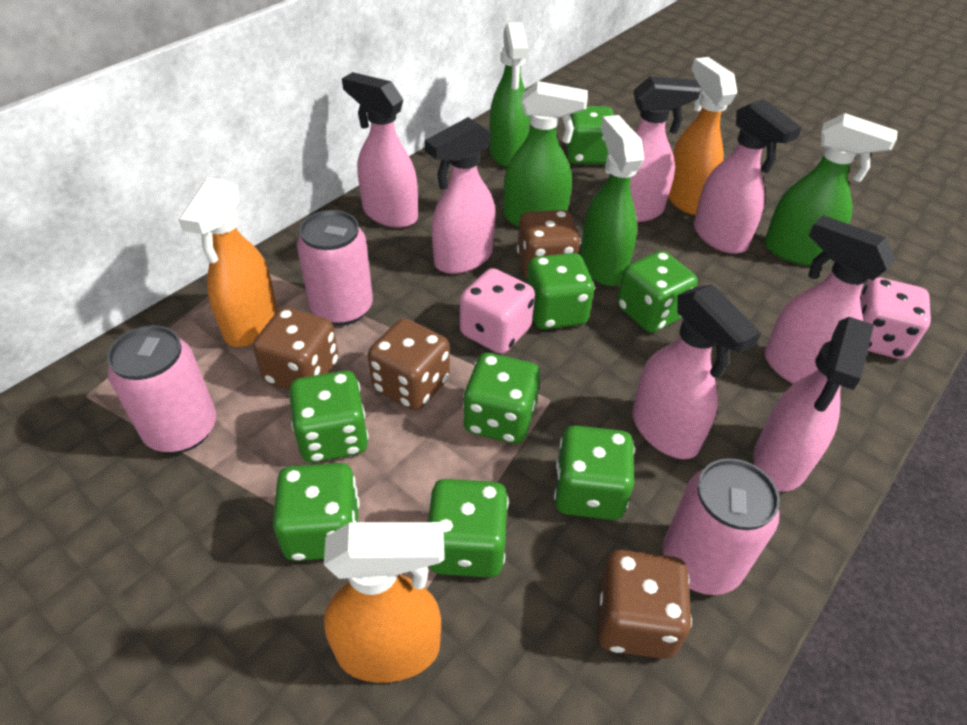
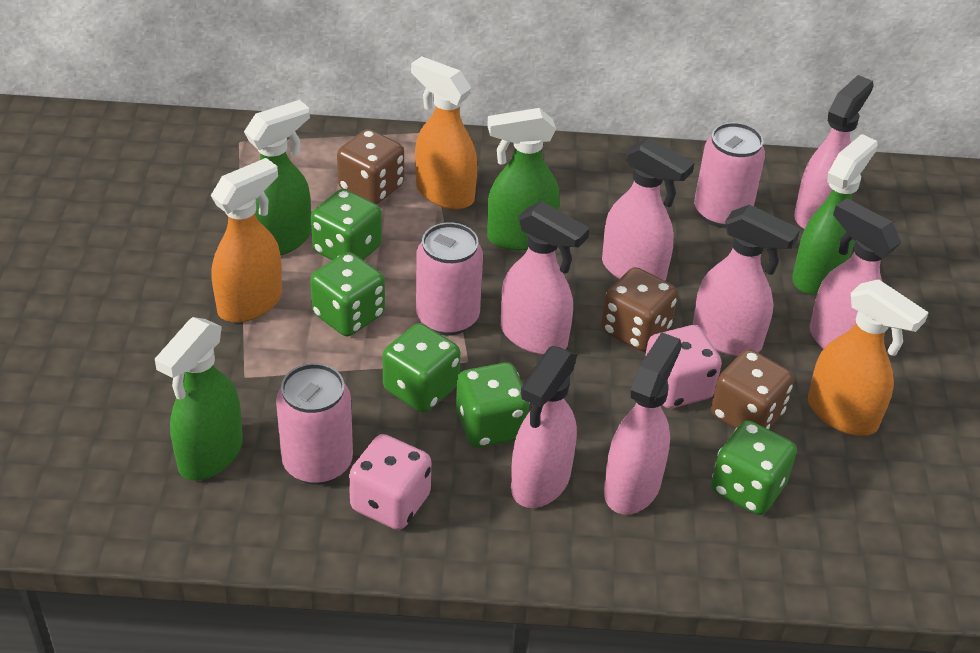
brown dice: 4 -> 3
green dice: 8 -> 5

